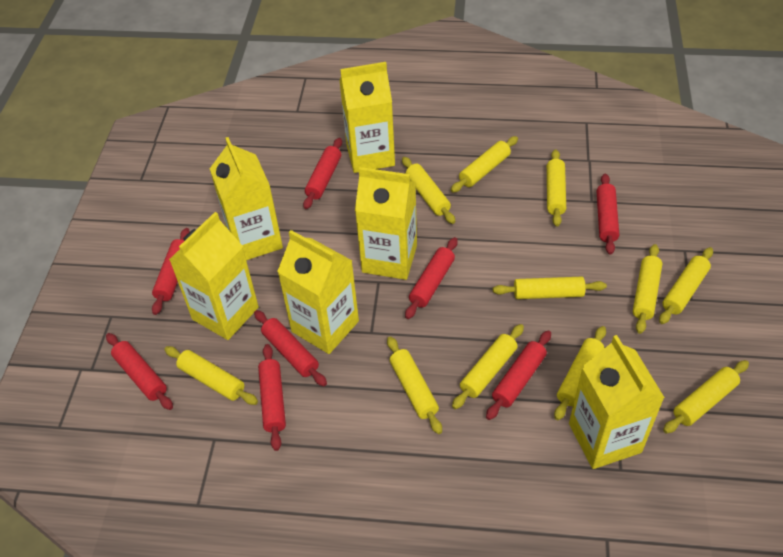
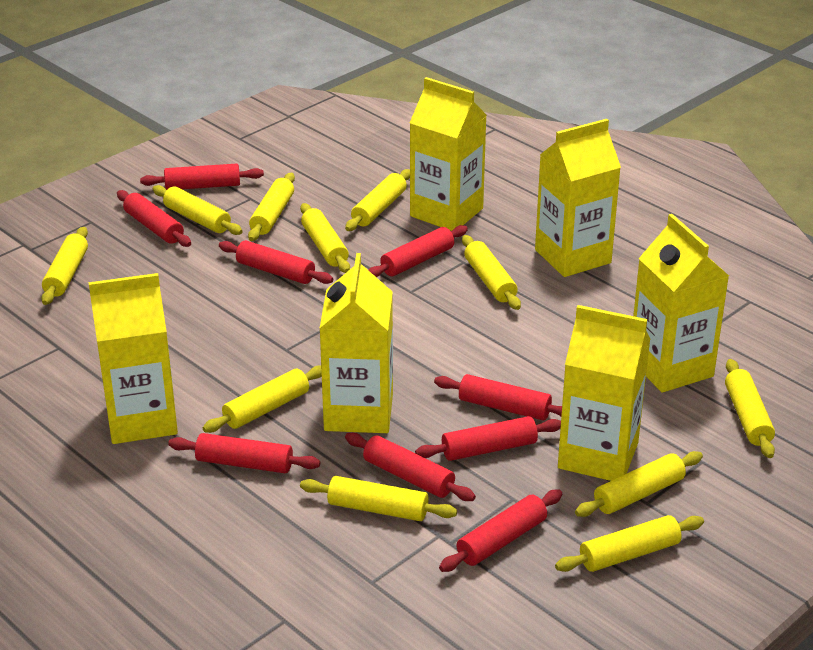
red rolling pin: 8 -> 9

